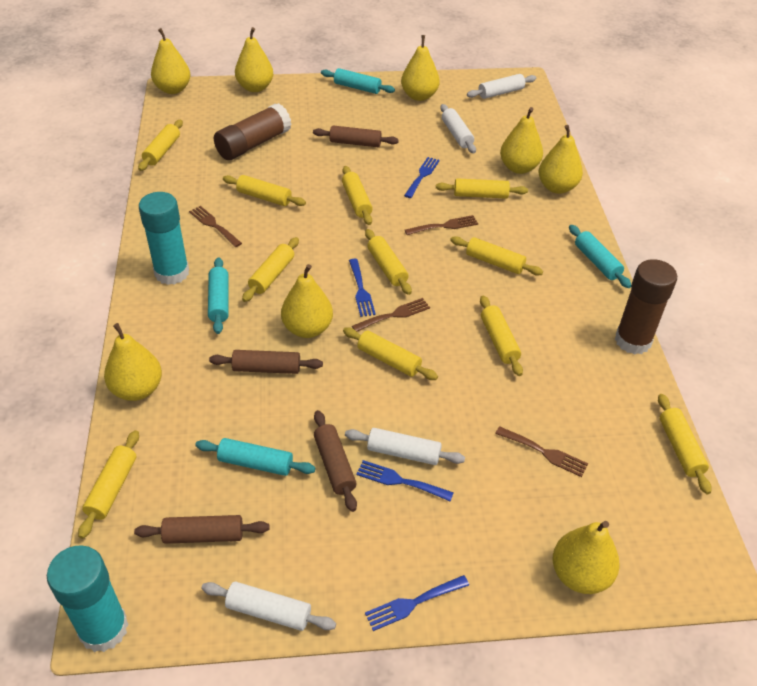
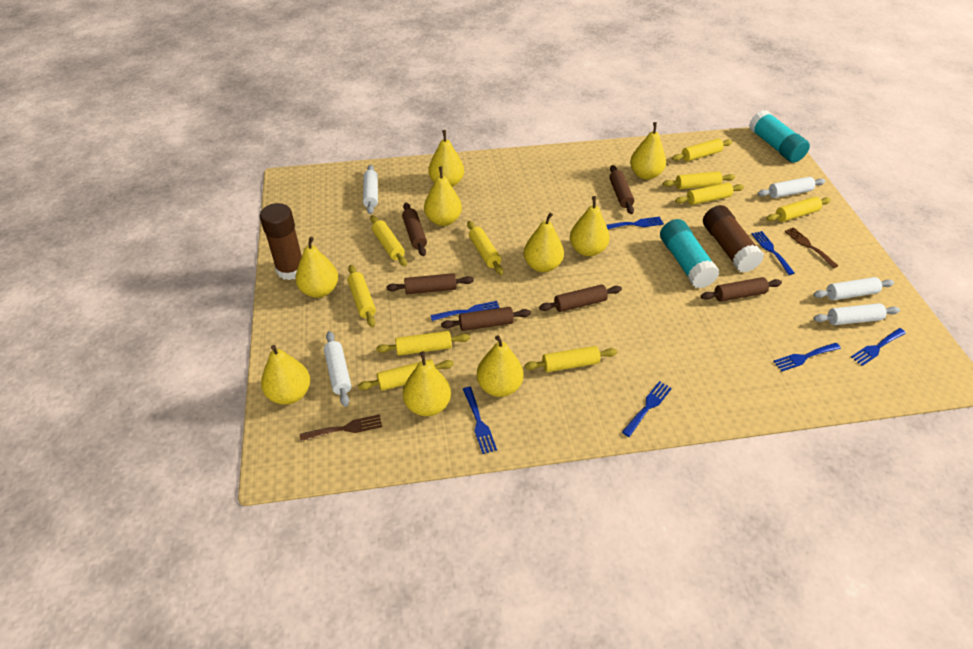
blue fork: 4 -> 7
brown fork: 4 -> 2
brown rolling pin: 4 -> 6
turquoise rolling pin: 4 -> 0
white rolling pin: 4 -> 5
yellow pear: 8 -> 9
yellow rolling pin: 11 -> 10

